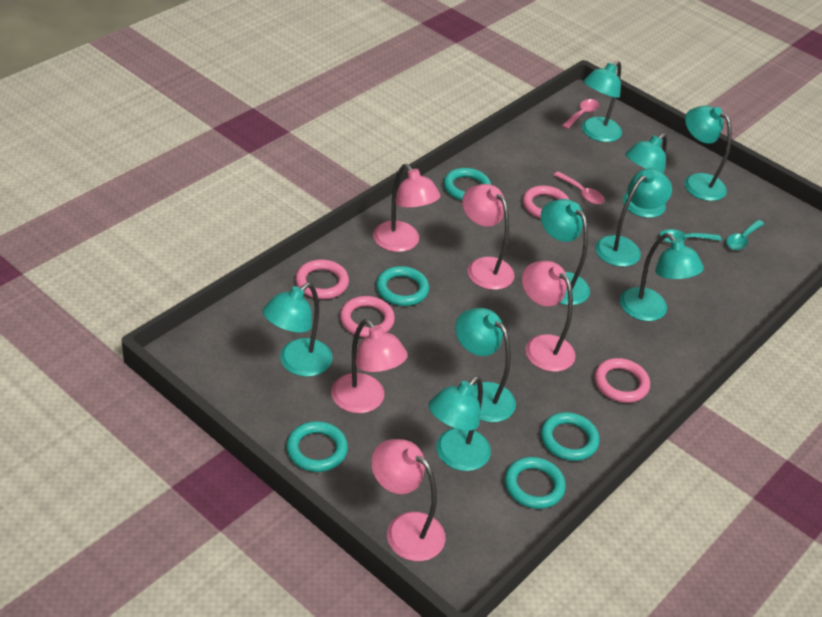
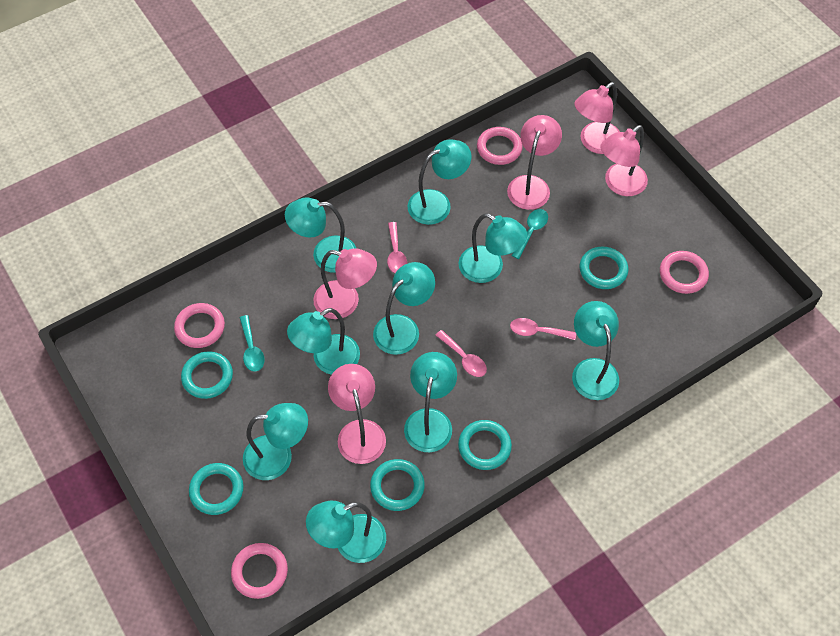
pink spoon: 2 -> 3

